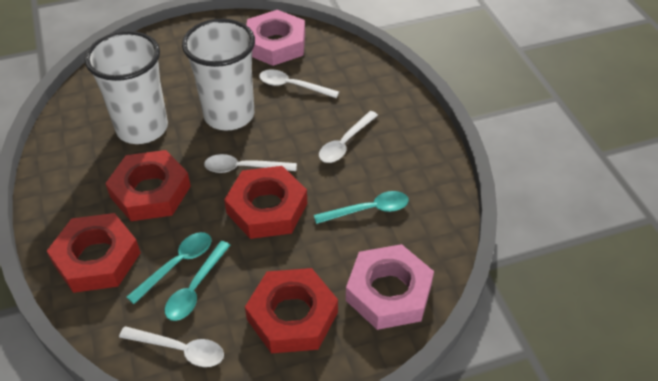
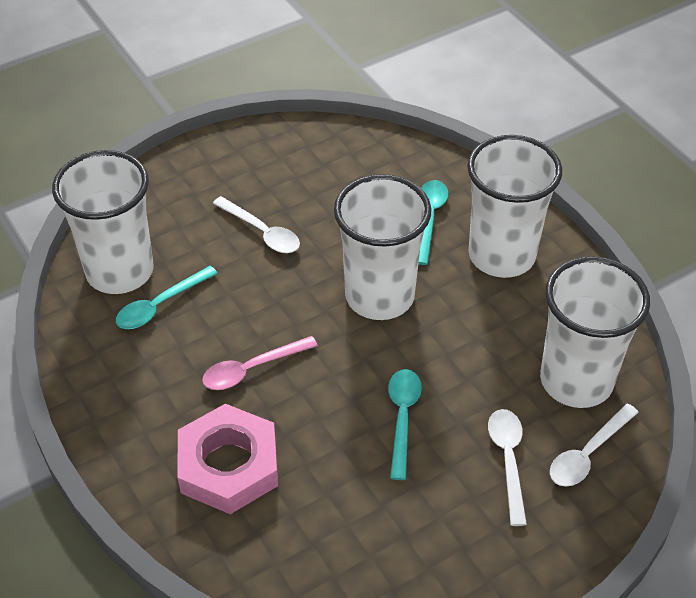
pink nut: 2 -> 1
pink spoon: 0 -> 1
red nut: 4 -> 0
white cup: 2 -> 4
white spoon: 4 -> 3

